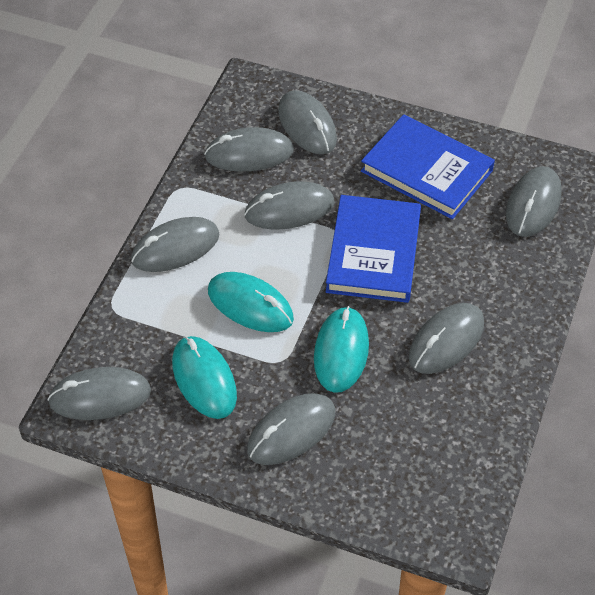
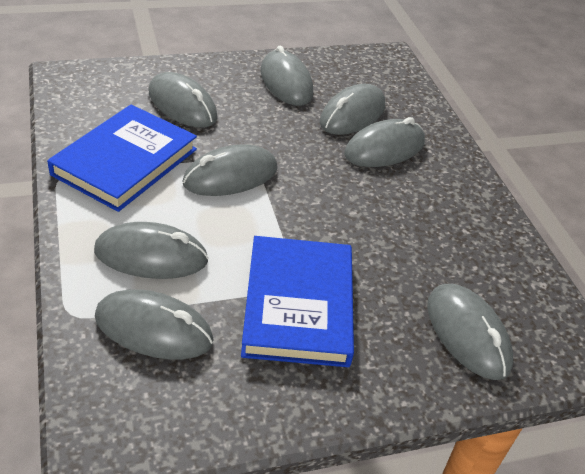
turquoise mouse: 3 -> 0

